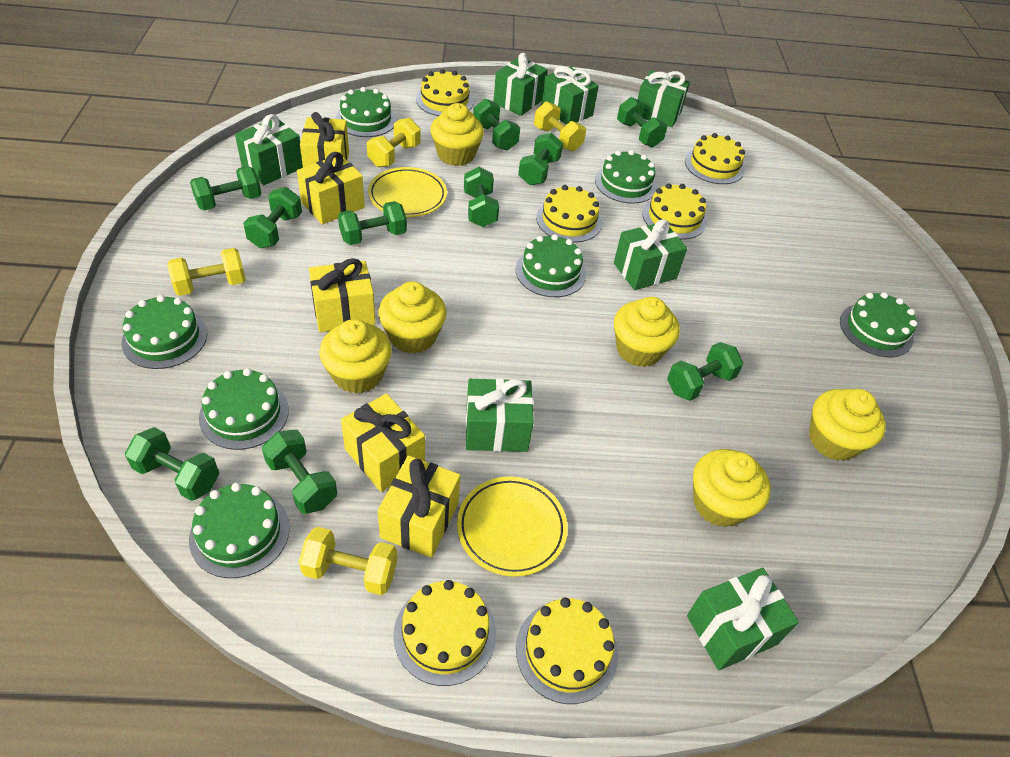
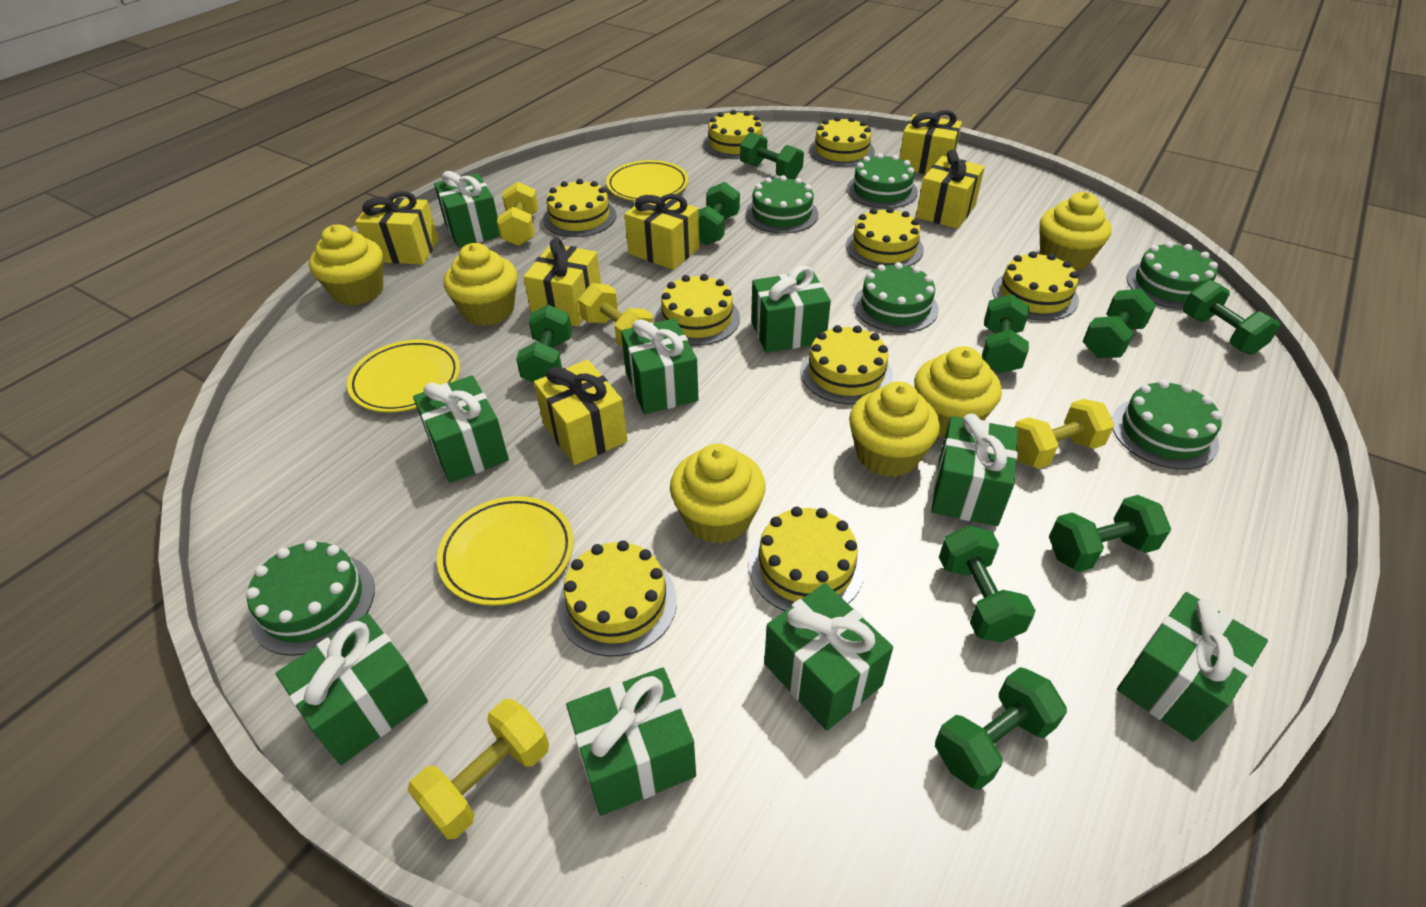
green cake: 7 -> 6
green dumbbell: 10 -> 9
green gift: 7 -> 9
yellow cake: 6 -> 9
yellow gift: 5 -> 6
yellow plate: 2 -> 3

